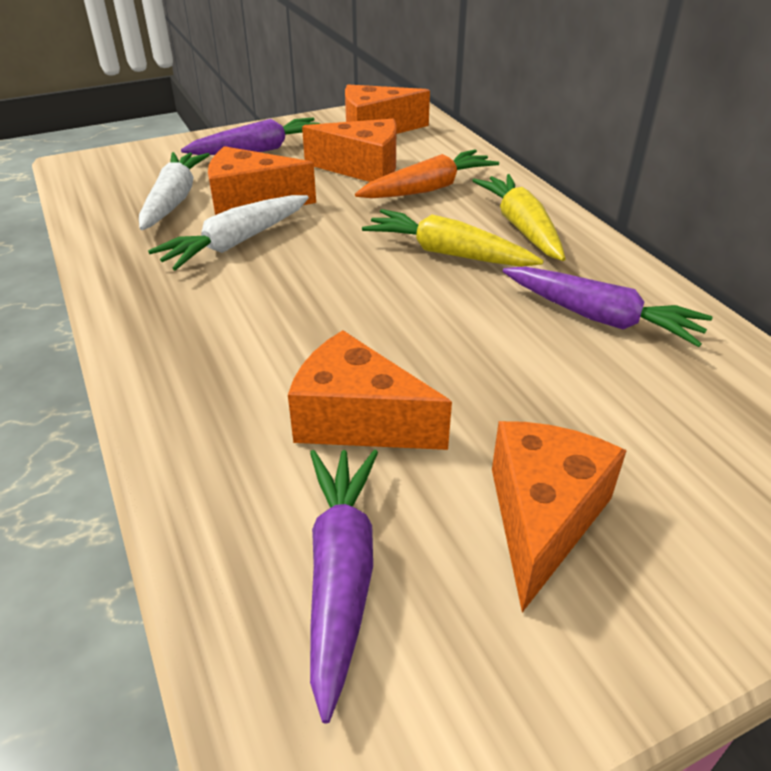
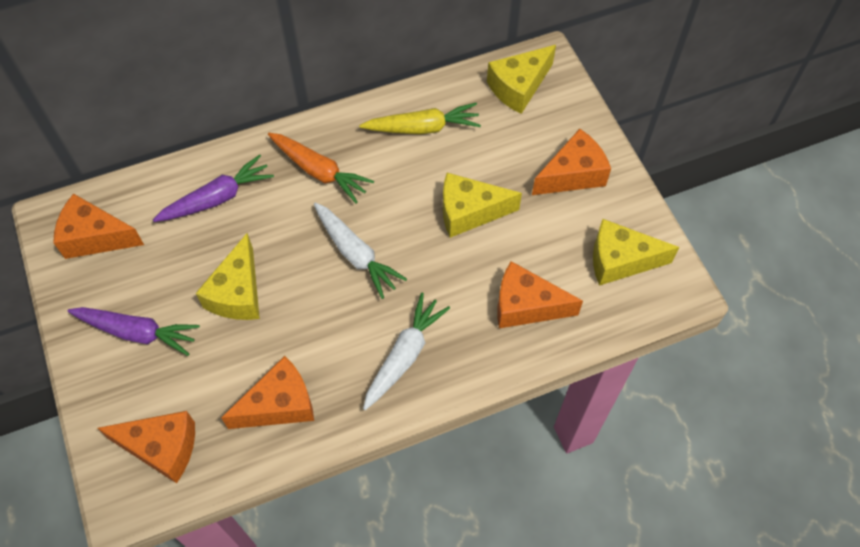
purple carrot: 3 -> 2
yellow carrot: 2 -> 1
yellow cheese: 0 -> 4

